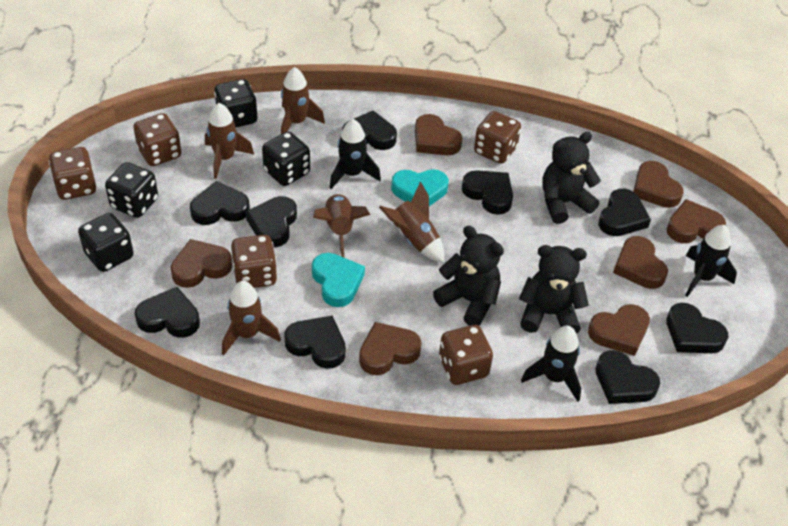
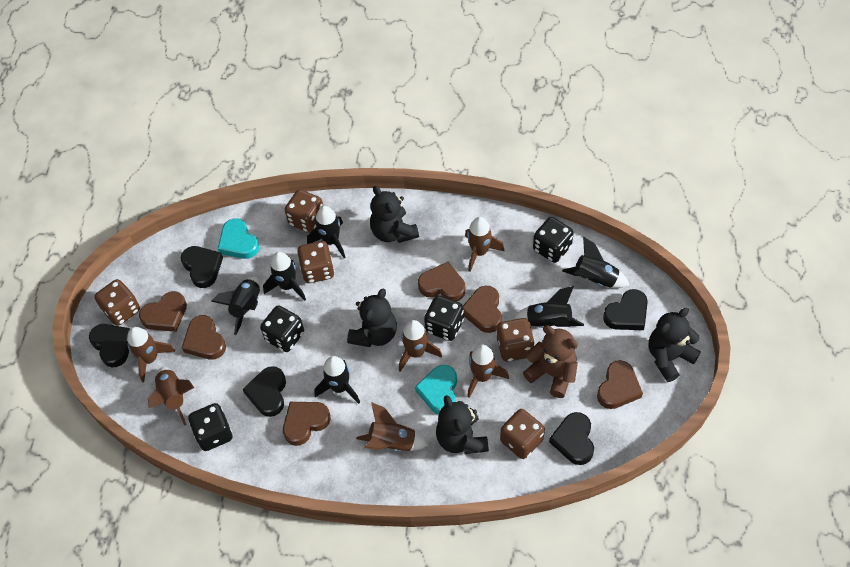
black heart: 9 -> 5
black rocket: 3 -> 6
black teddy bear: 3 -> 4
brown heart: 7 -> 6
brown rocket: 5 -> 6
brown teddy bear: 0 -> 1

